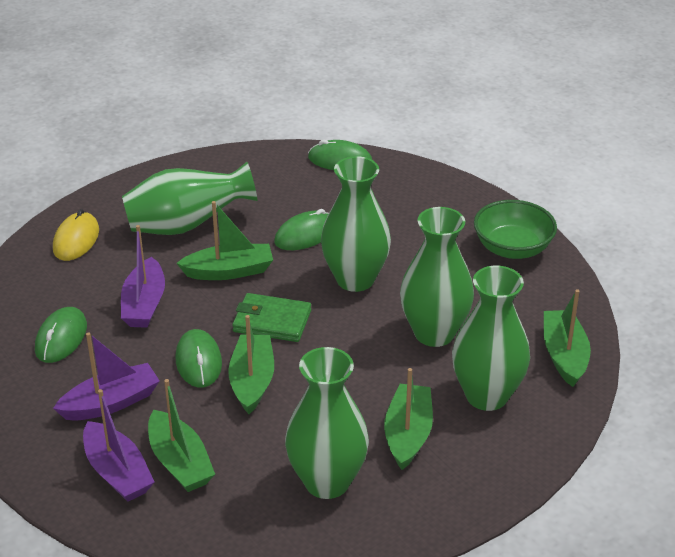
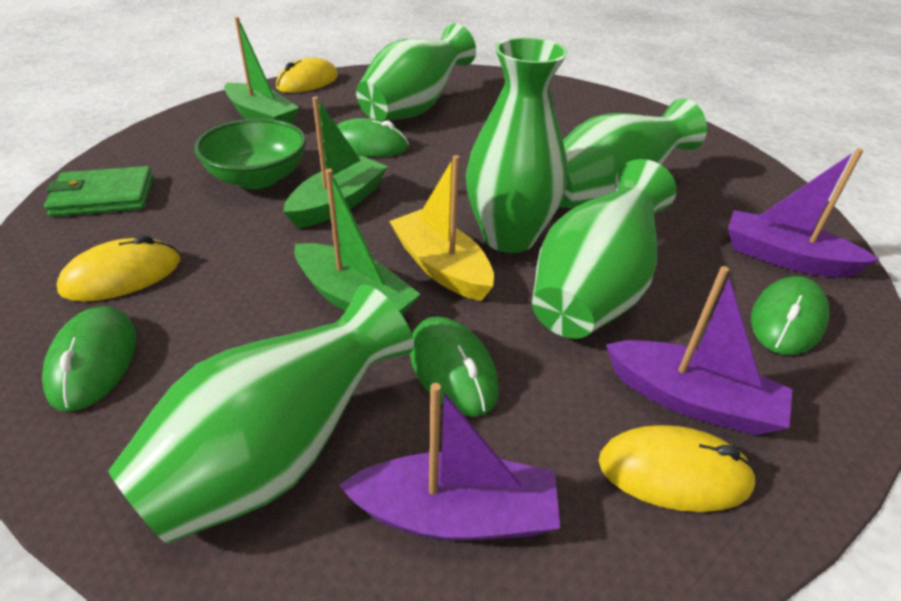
green boat: 5 -> 3
yellow boat: 0 -> 1
yellow mouse: 1 -> 3

